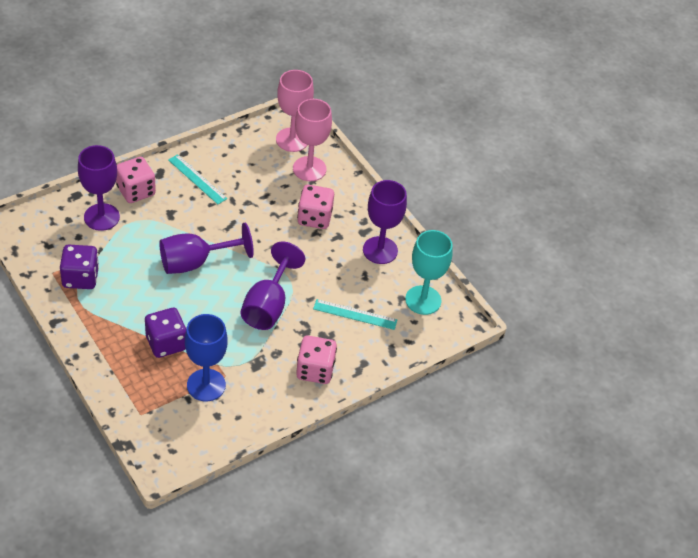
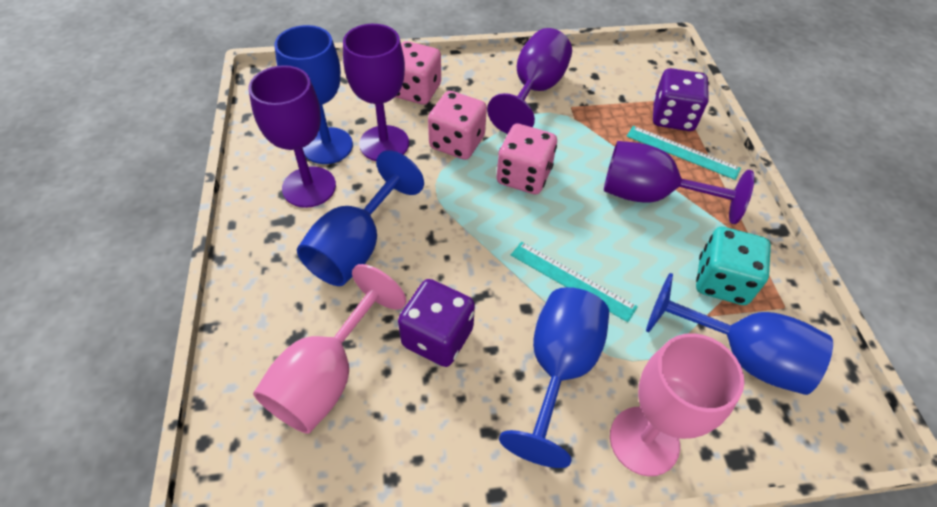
blue goblet: 1 -> 4
turquoise dice: 0 -> 1
turquoise goblet: 1 -> 0

